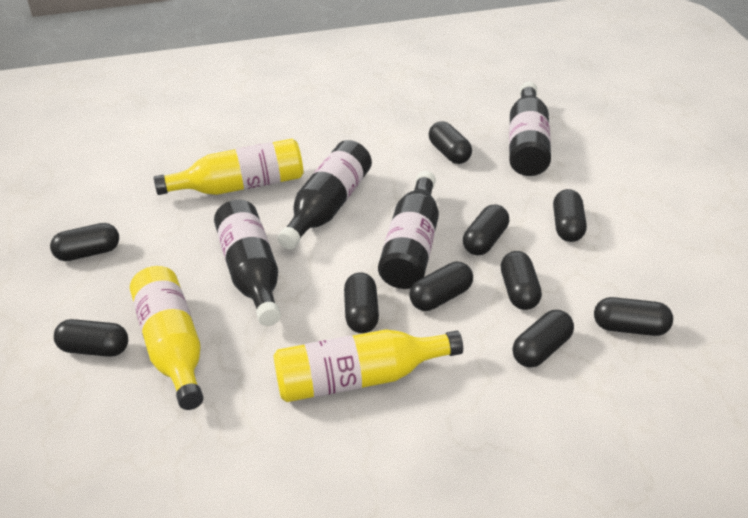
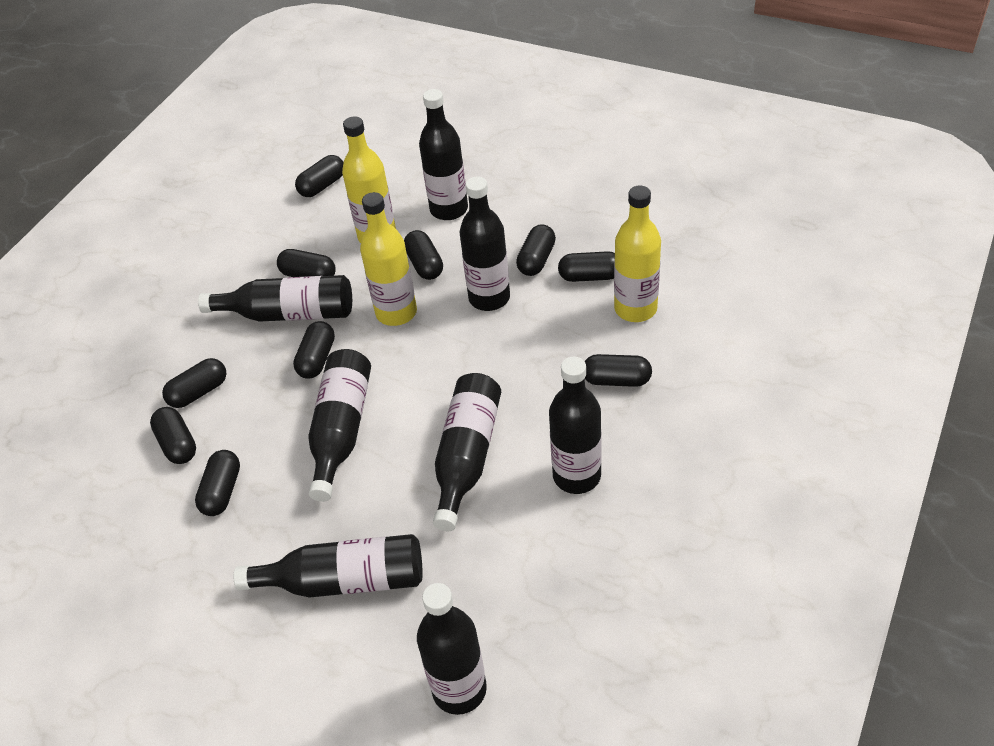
black bottle: 4 -> 8

